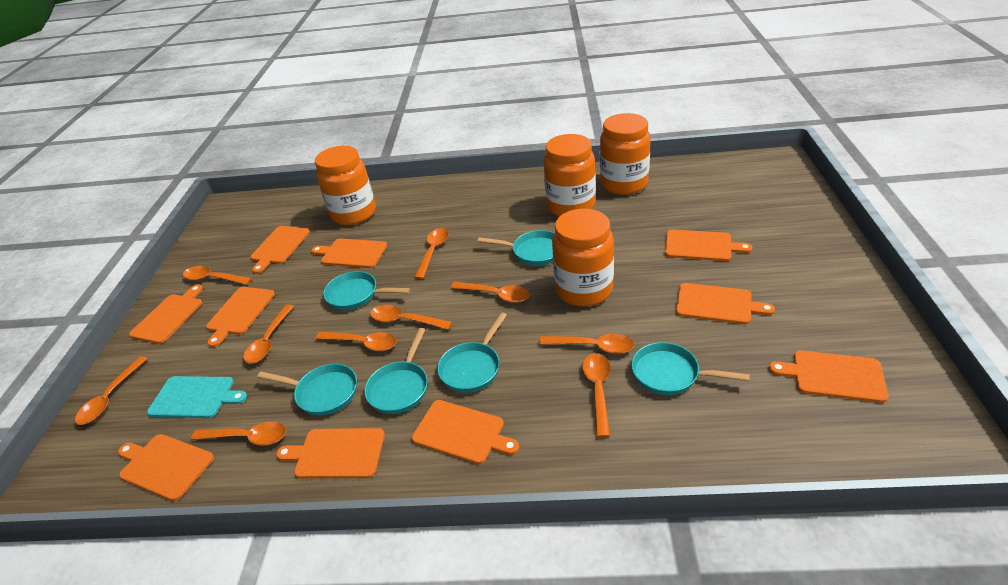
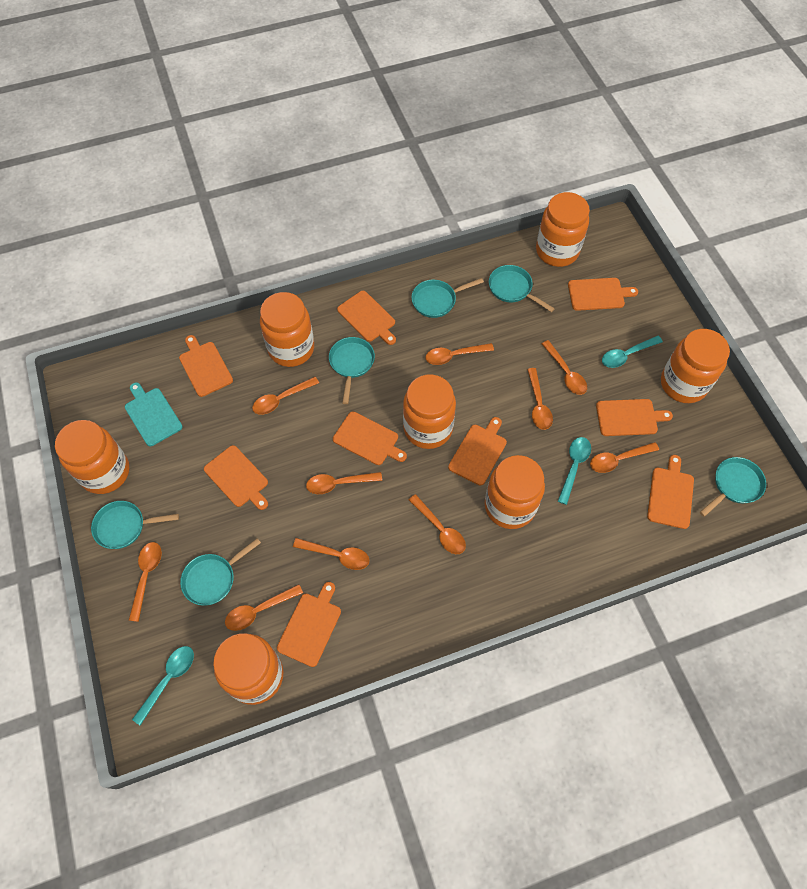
orange cutting board: 10 -> 9
orange jar: 4 -> 7
turquoise spoon: 0 -> 3

